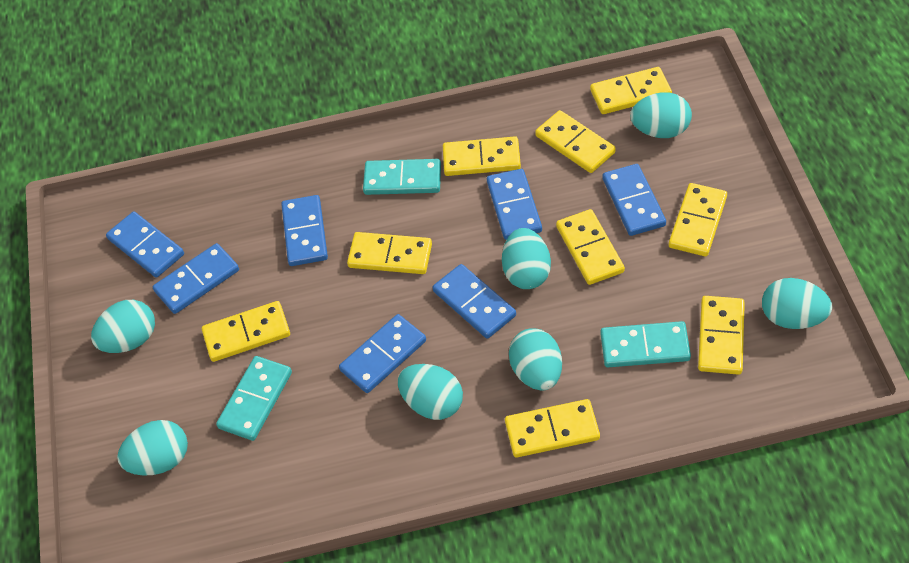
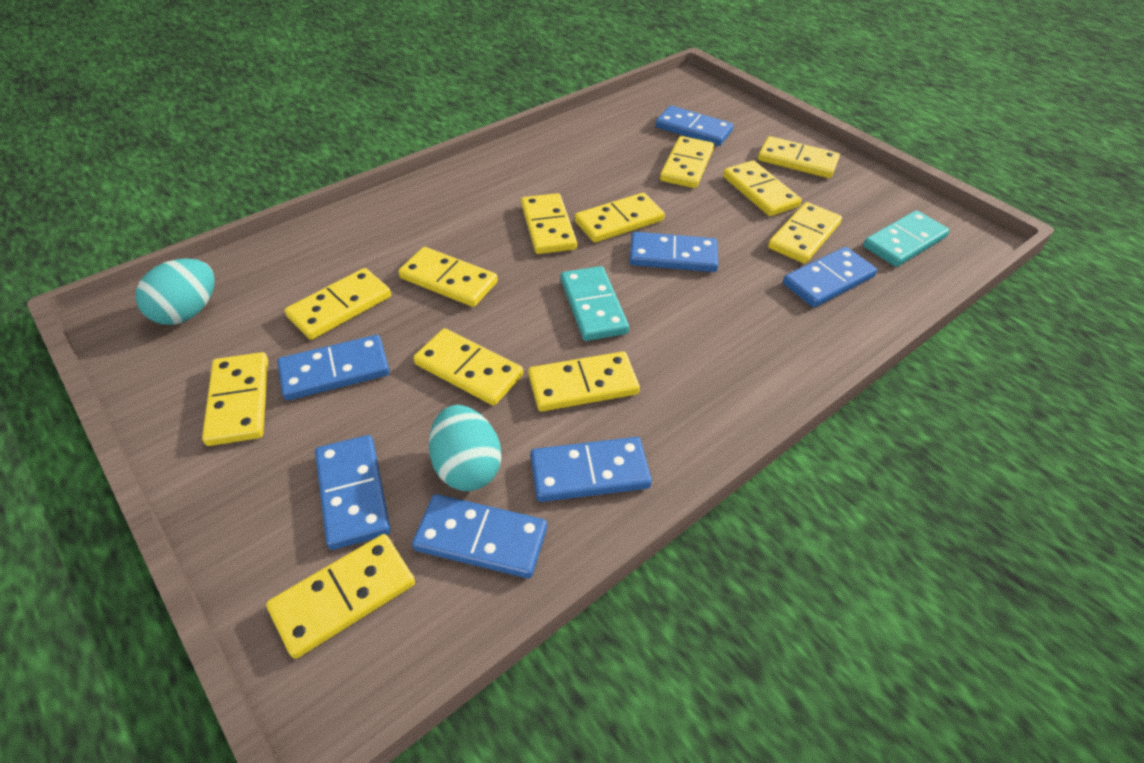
turquoise domino: 3 -> 2
turquoise egg: 7 -> 2
yellow domino: 9 -> 12

